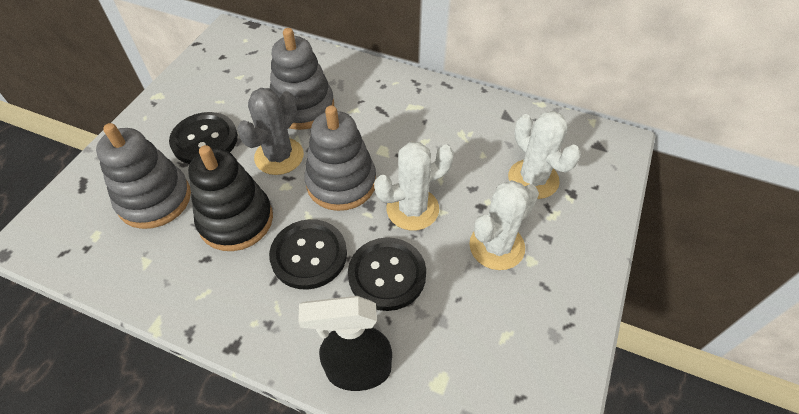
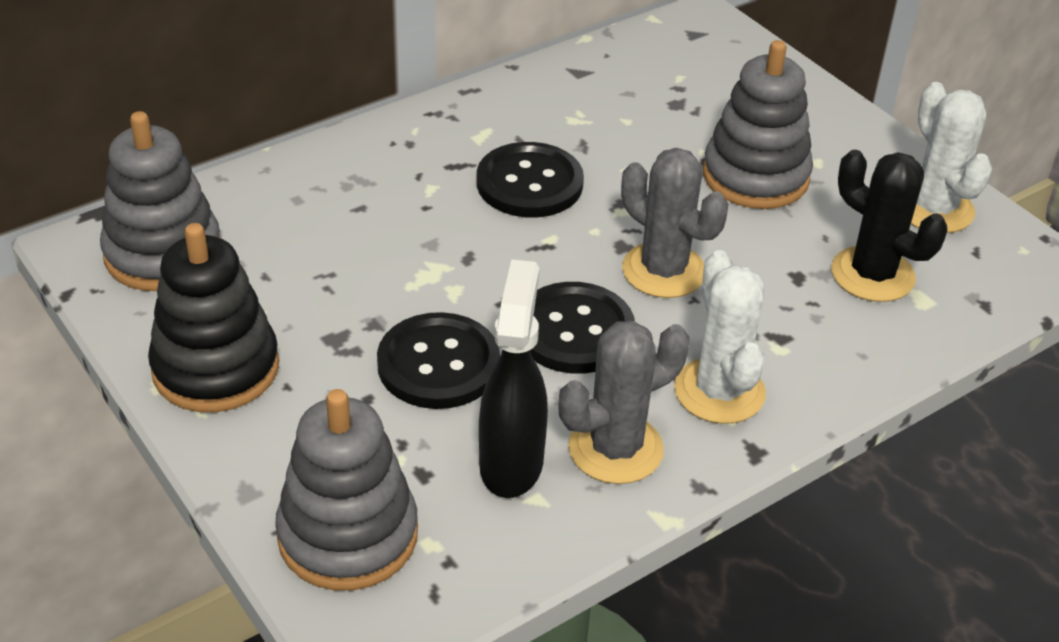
black cactus: 0 -> 1
grey cactus: 1 -> 2
white cactus: 3 -> 2

